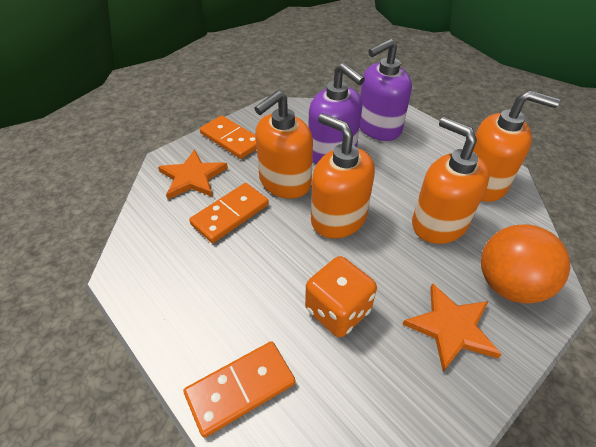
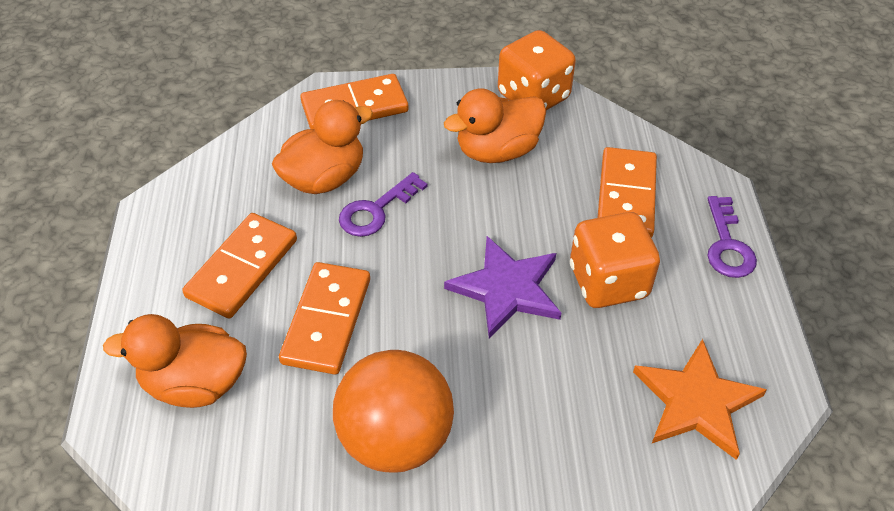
orange dice: 1 -> 2
orange domino: 3 -> 4
orange duck: 0 -> 3
orange soap dispenser: 4 -> 0
orange star: 2 -> 1
purple key: 0 -> 2
purple soap dispenser: 2 -> 0
purple star: 0 -> 1

